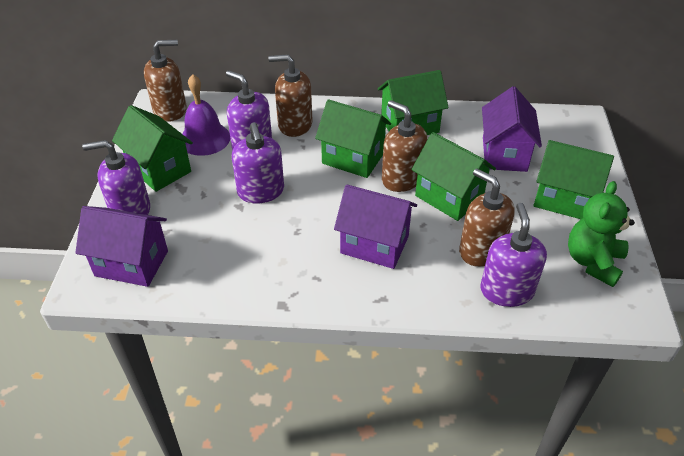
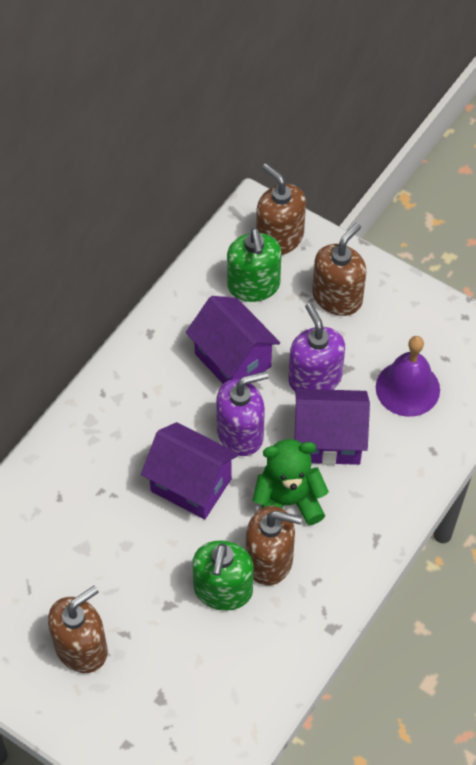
green house: 5 -> 0
green soap dispenser: 0 -> 2
purple soap dispenser: 4 -> 2

